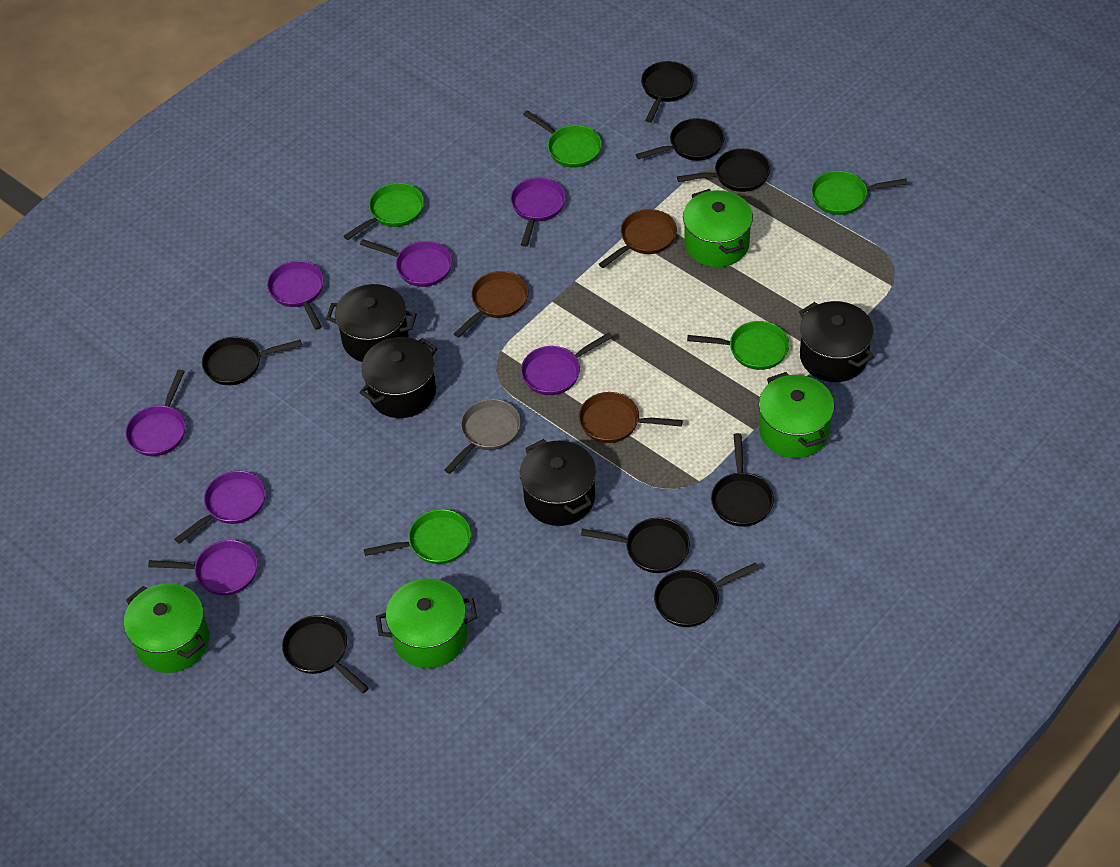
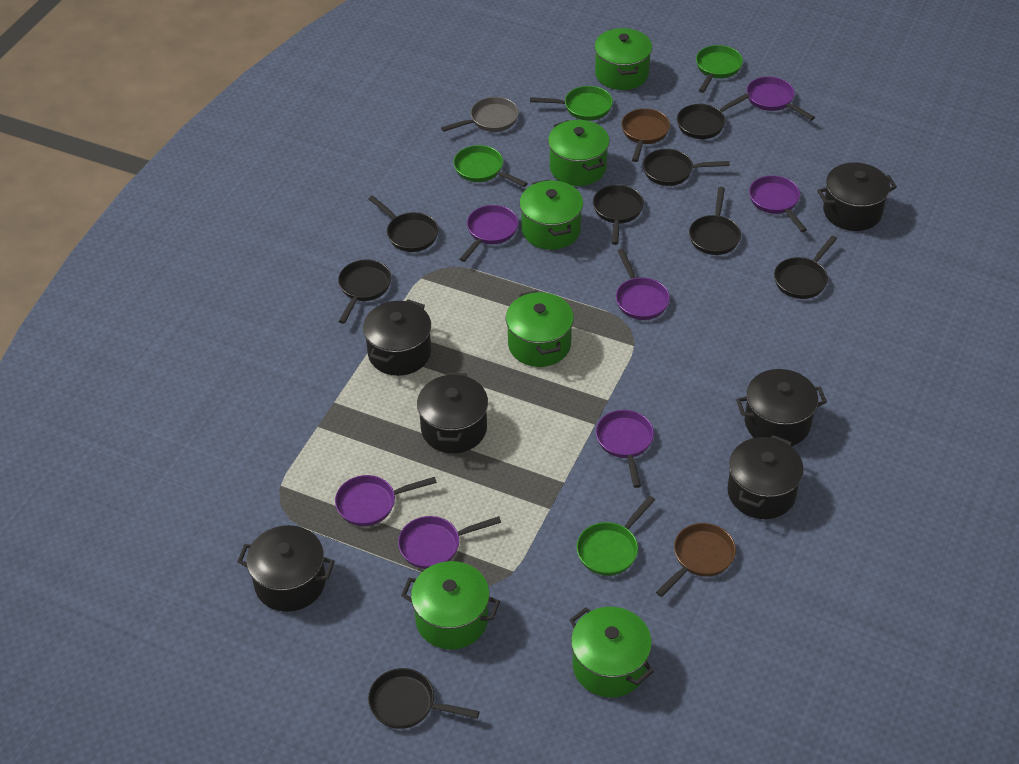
black pot: 4 -> 6
brown pan: 3 -> 2
green pan: 5 -> 4
green pot: 4 -> 6

